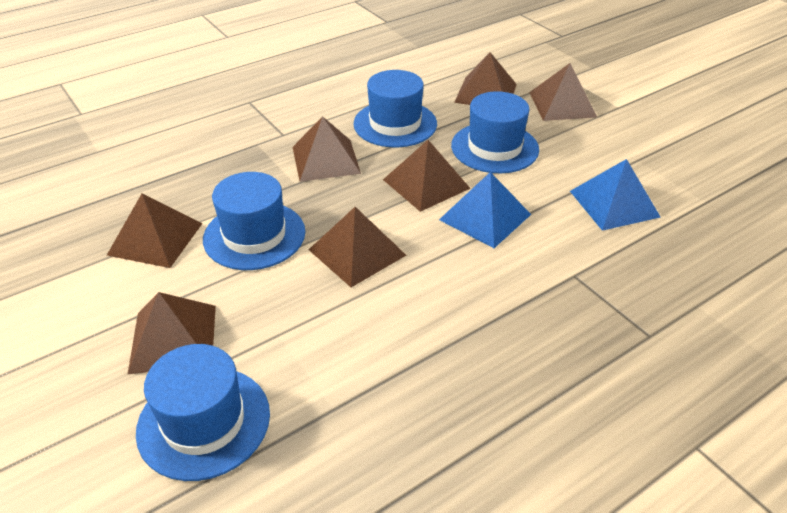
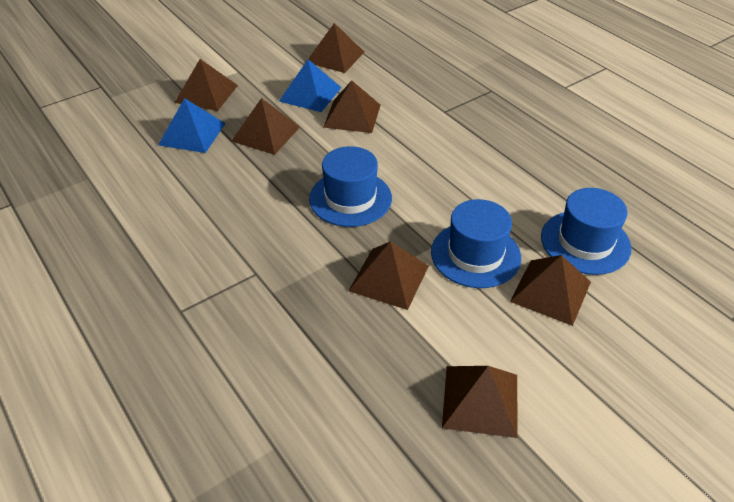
blue hat: 4 -> 3

